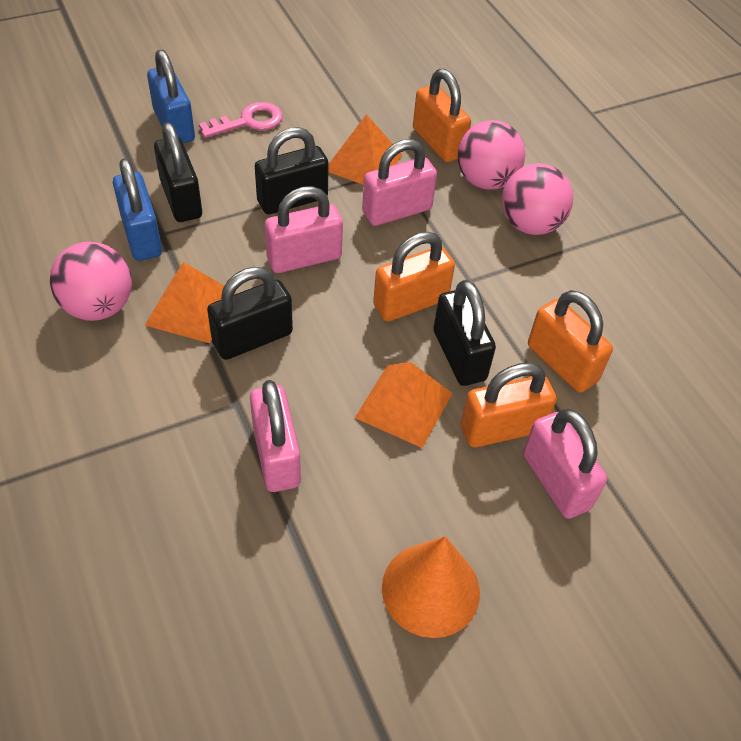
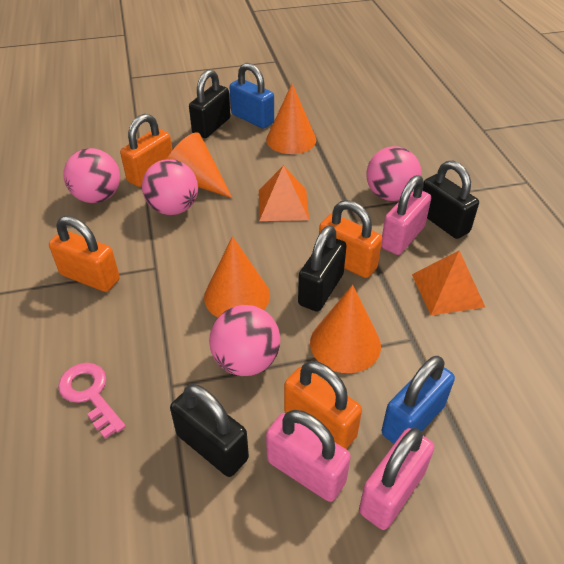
orange cone: 1 -> 4
orange pyramid: 3 -> 2
pink ball: 3 -> 4
pink padlock: 4 -> 3

